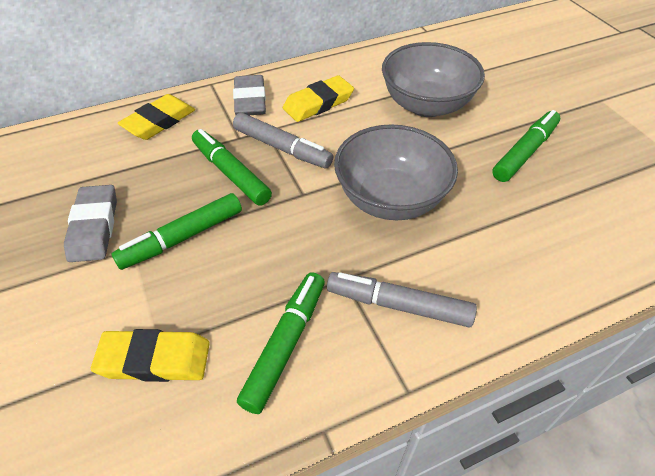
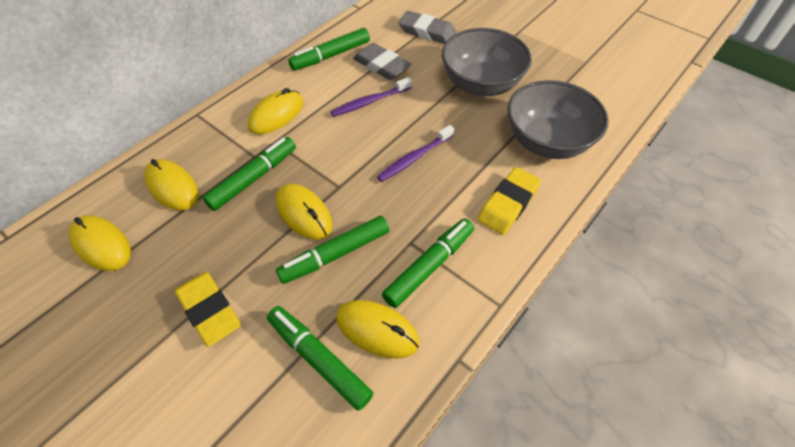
green marker: 4 -> 5
grey marker: 2 -> 0
purple toothbrush: 0 -> 2
yellow eraser: 3 -> 2
yellow mouse: 0 -> 5

